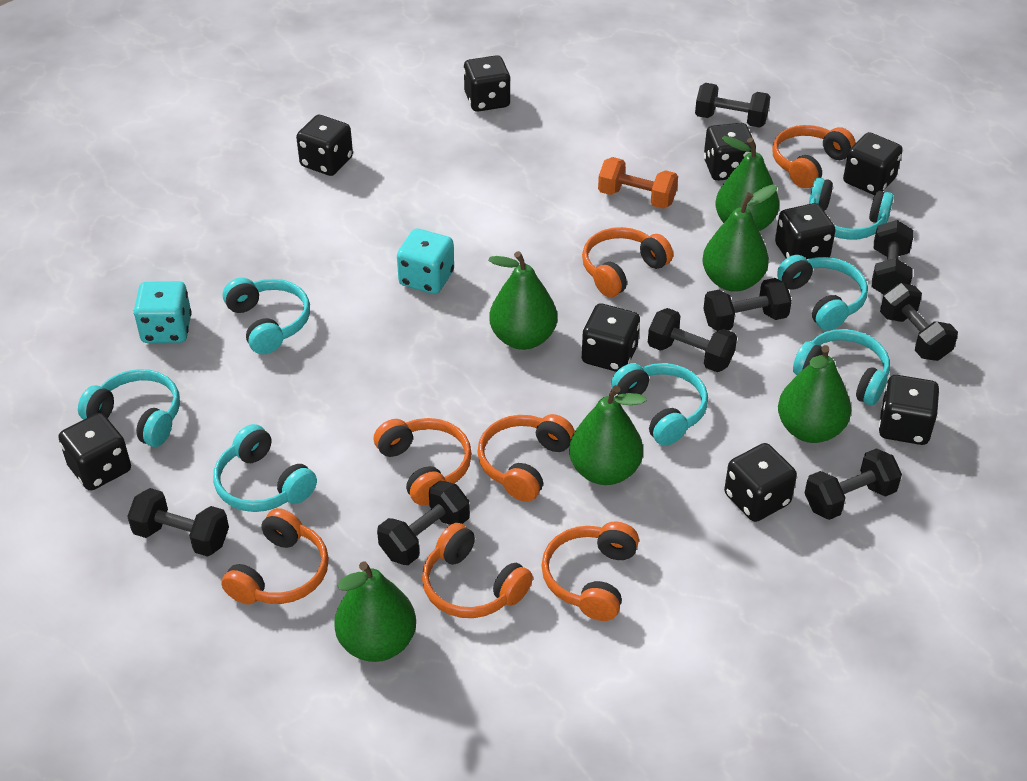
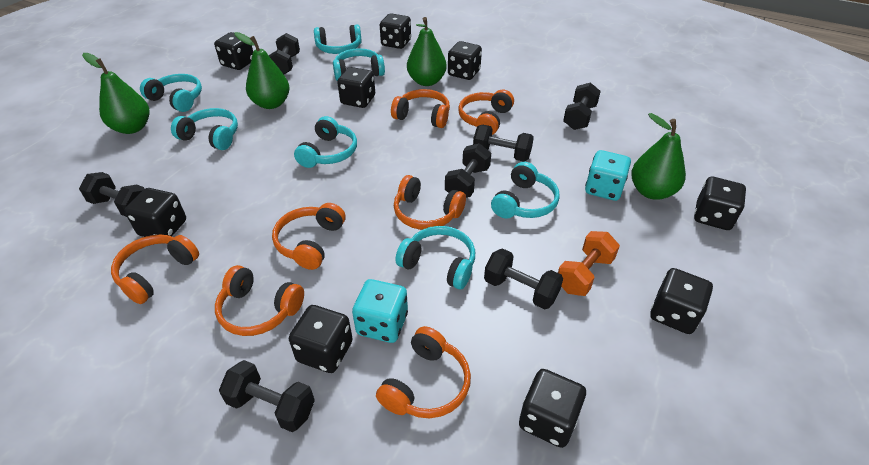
black dumbbell: 8 -> 7
green pear: 6 -> 4

